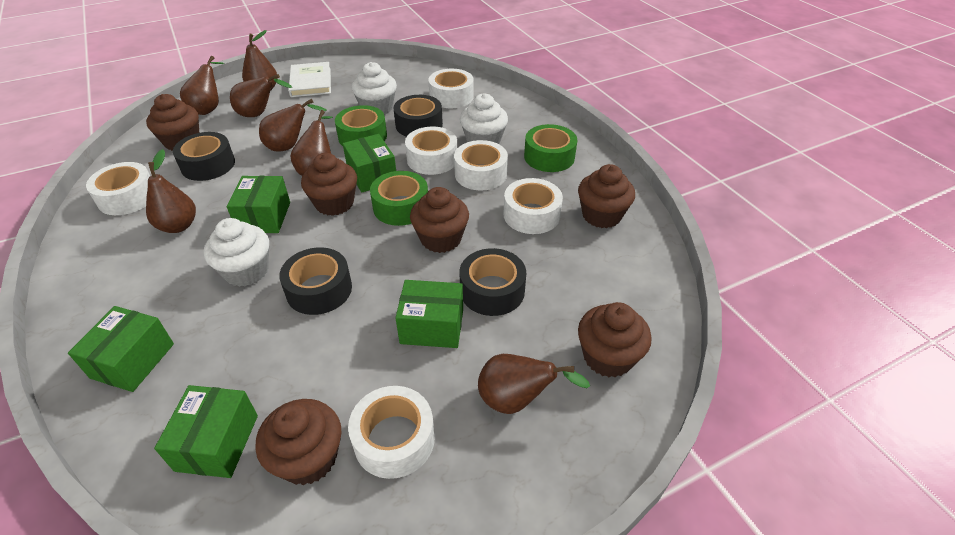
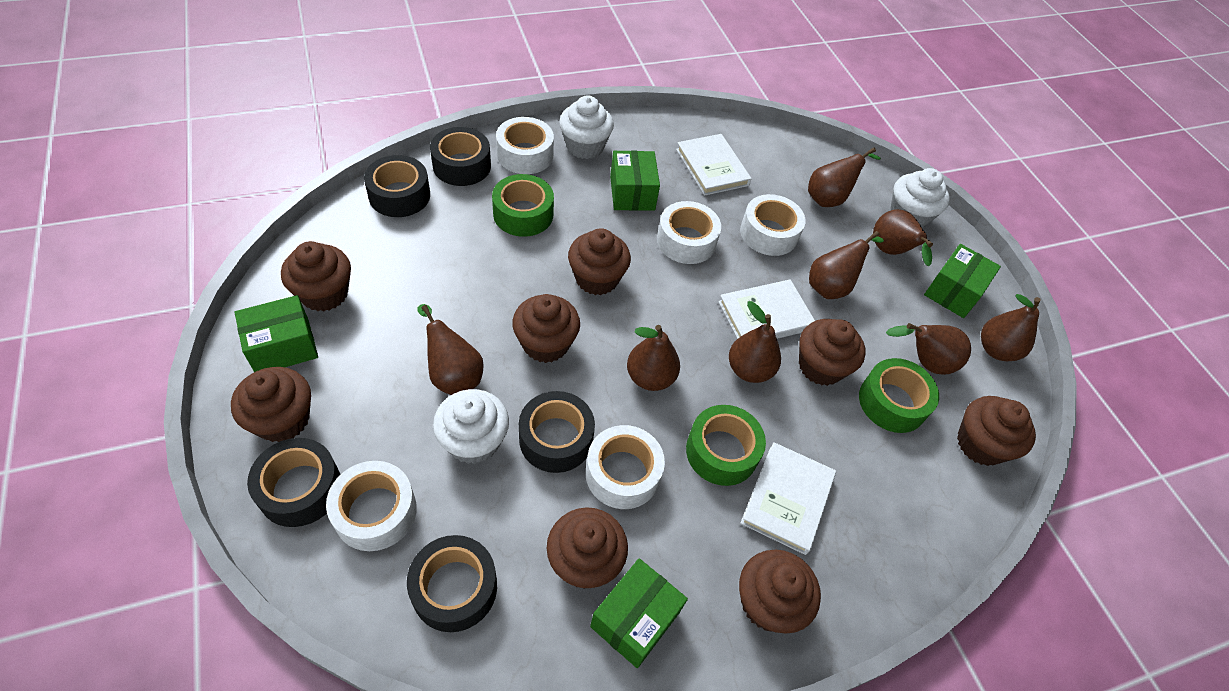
black tape: 4 -> 5
brown cupcake: 6 -> 8
brown pear: 7 -> 8
green box: 5 -> 4
white book: 1 -> 3
white tape: 6 -> 5

